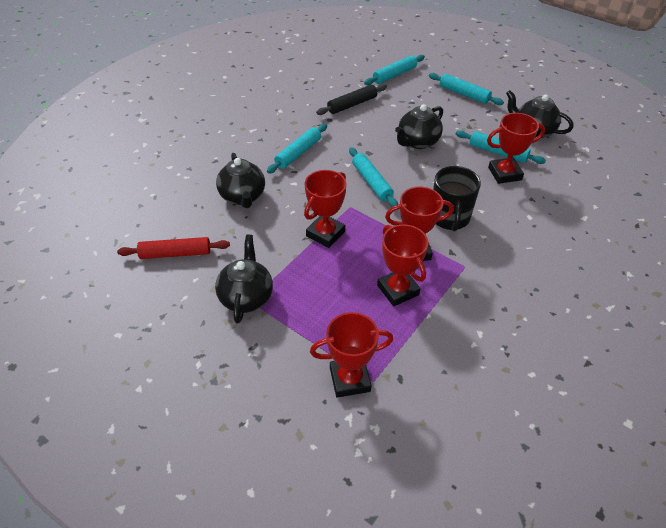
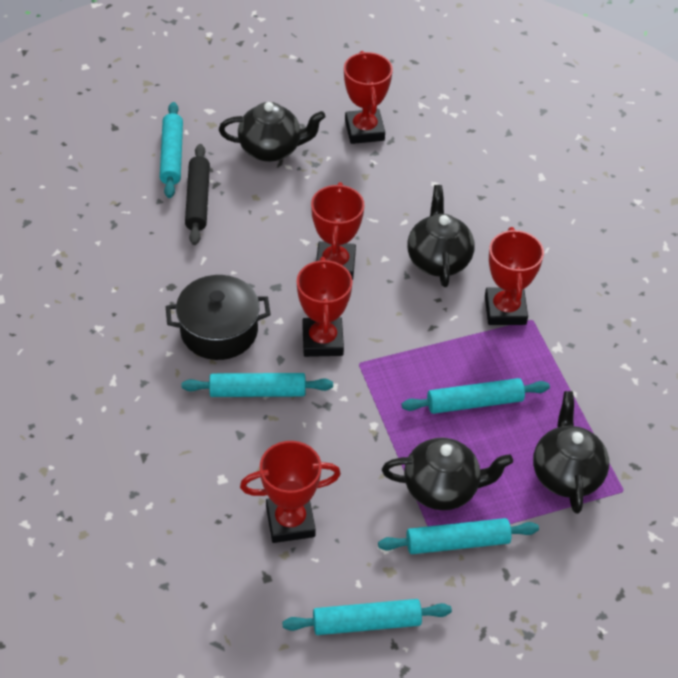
black mug: 1 -> 0
black pot: 0 -> 1
red rolling pin: 1 -> 0

